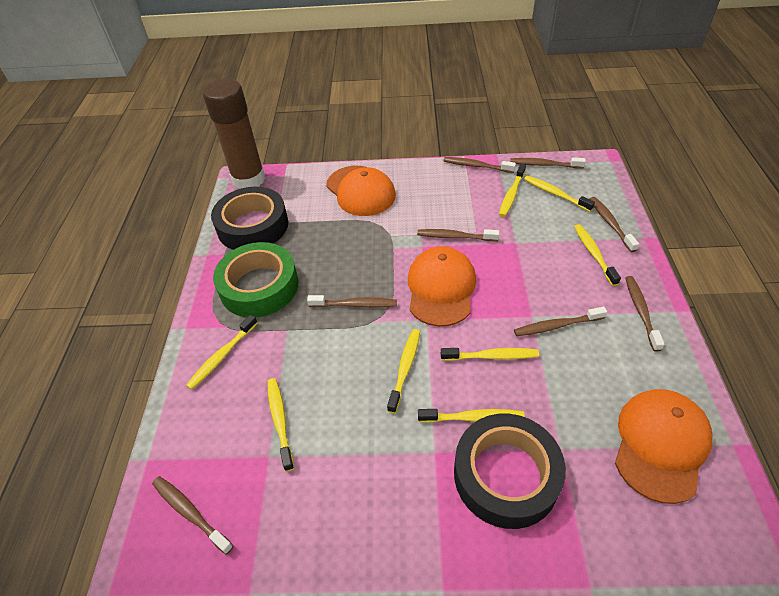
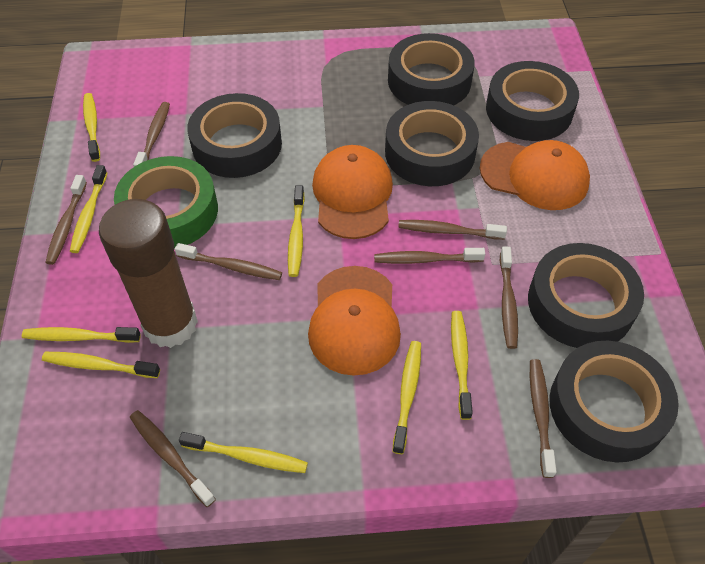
black tape: 2 -> 6

